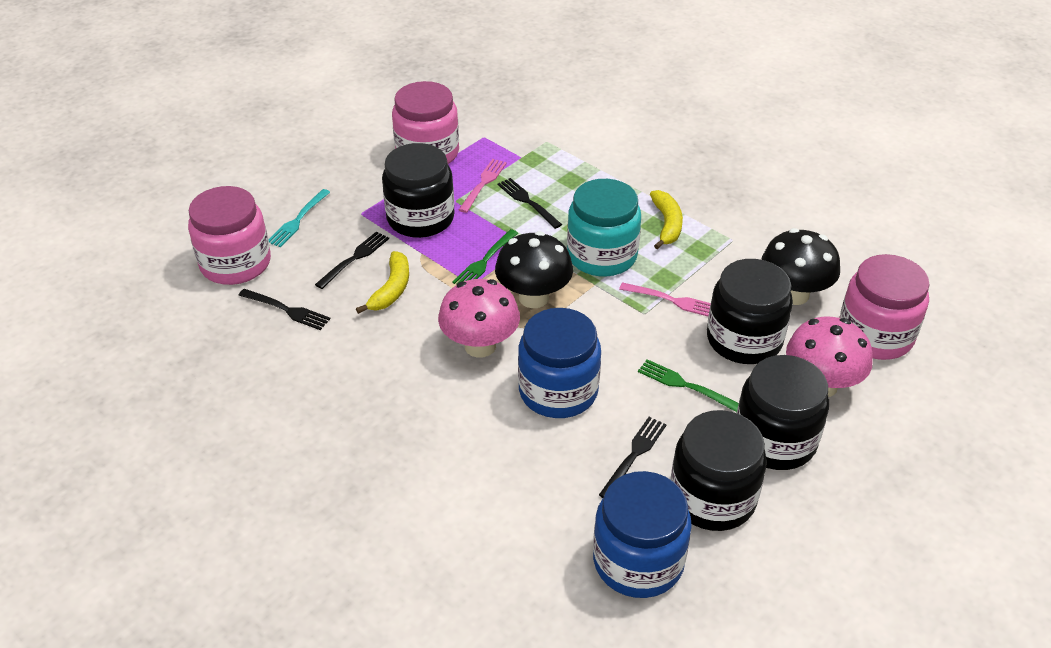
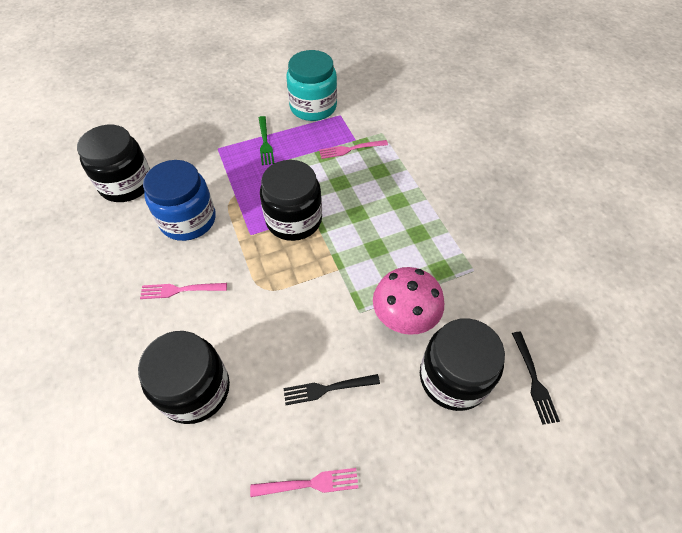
black fork: 4 -> 2
black mushroom: 2 -> 0
blue jar: 2 -> 1
green fork: 2 -> 1
pink fork: 2 -> 3
pink jar: 3 -> 0
pink mushroom: 2 -> 1
turquoise fork: 1 -> 0
yellow banana: 2 -> 0

